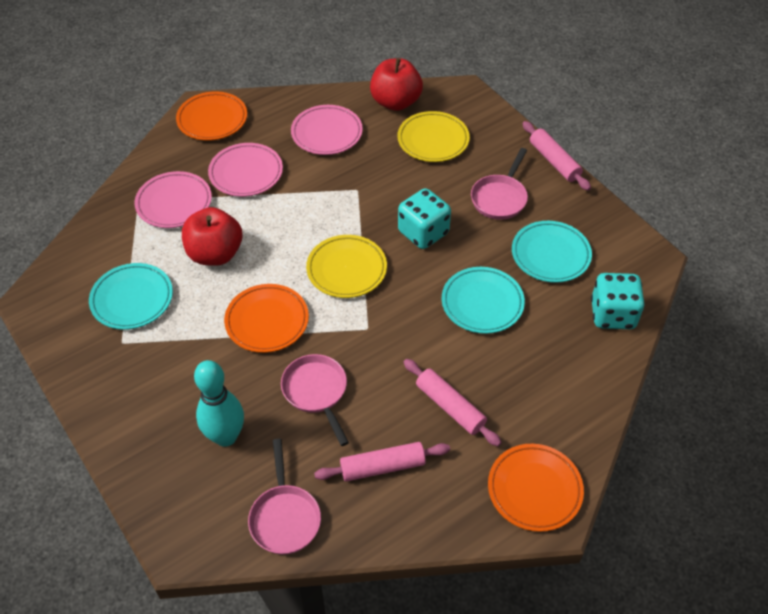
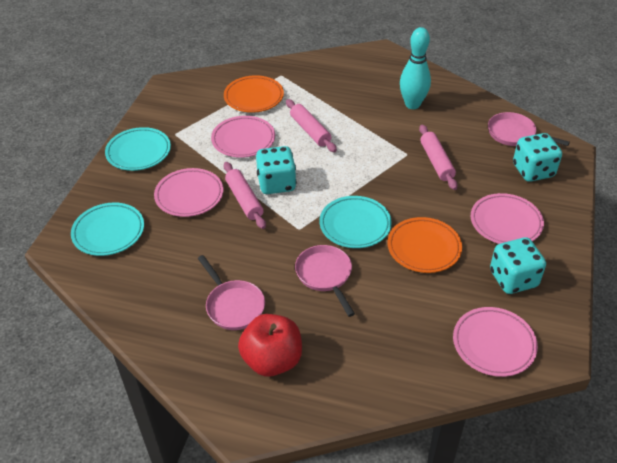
orange plate: 3 -> 2
pink plate: 3 -> 4
red apple: 2 -> 1
turquoise dice: 2 -> 3
yellow plate: 2 -> 0

